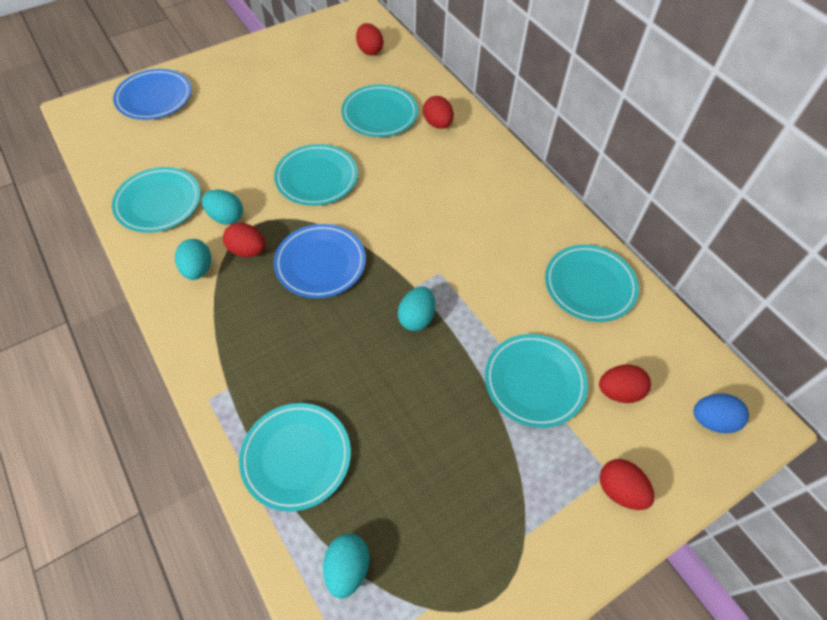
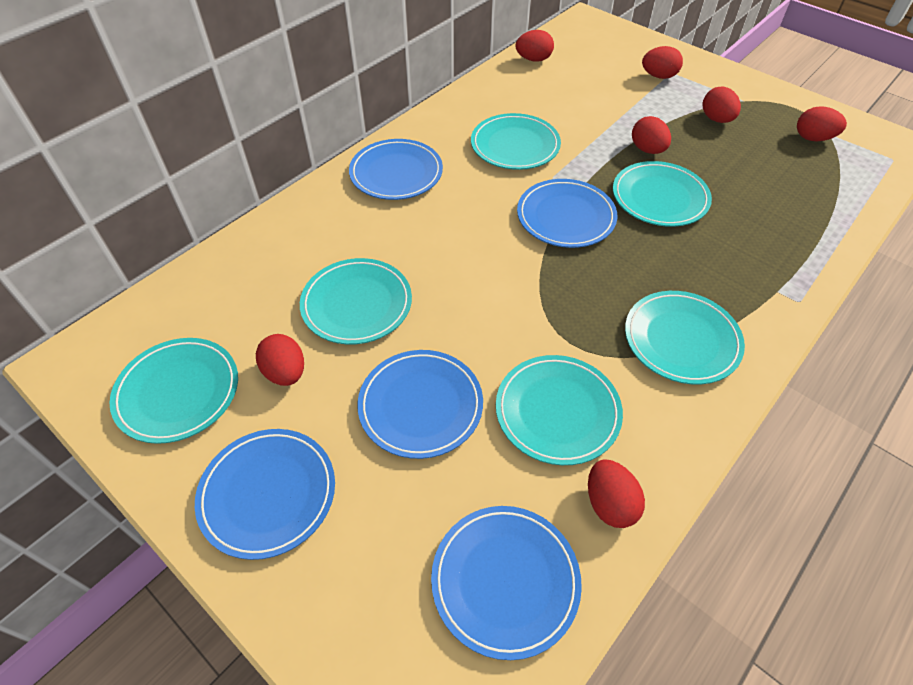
blue egg: 1 -> 0
blue plate: 2 -> 5
red egg: 5 -> 7
turquoise egg: 4 -> 0

